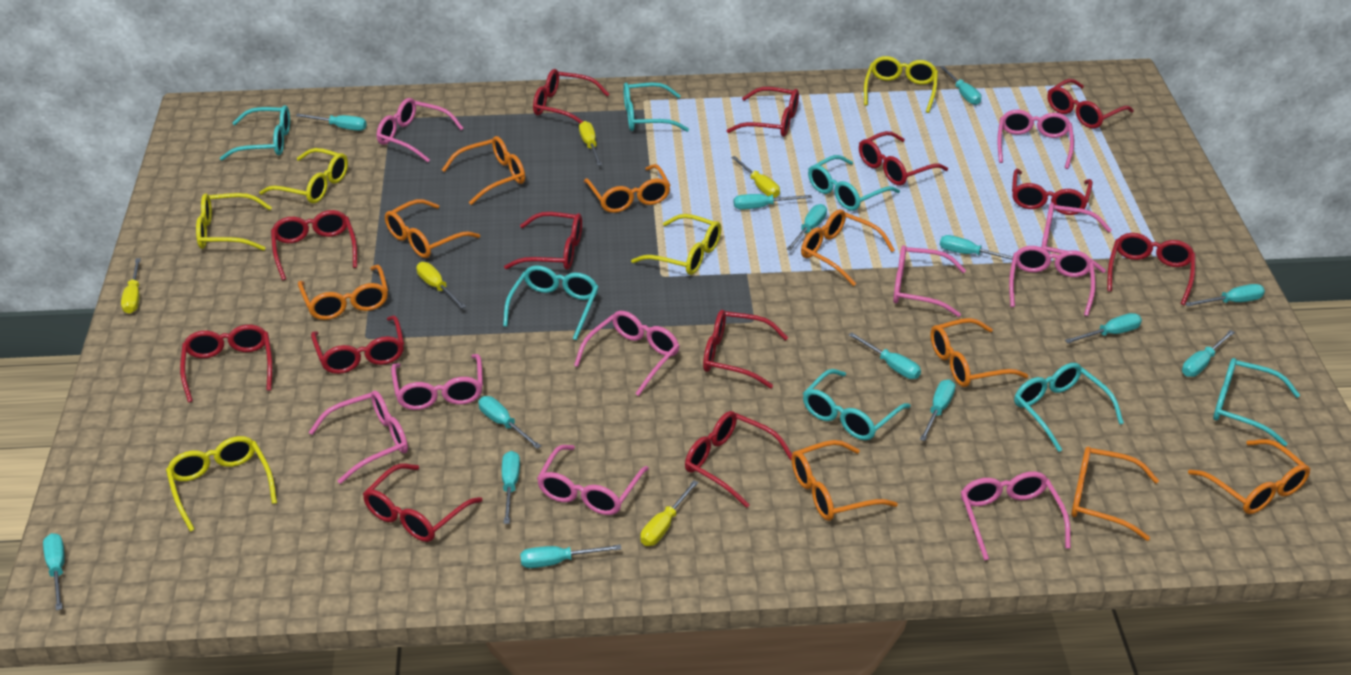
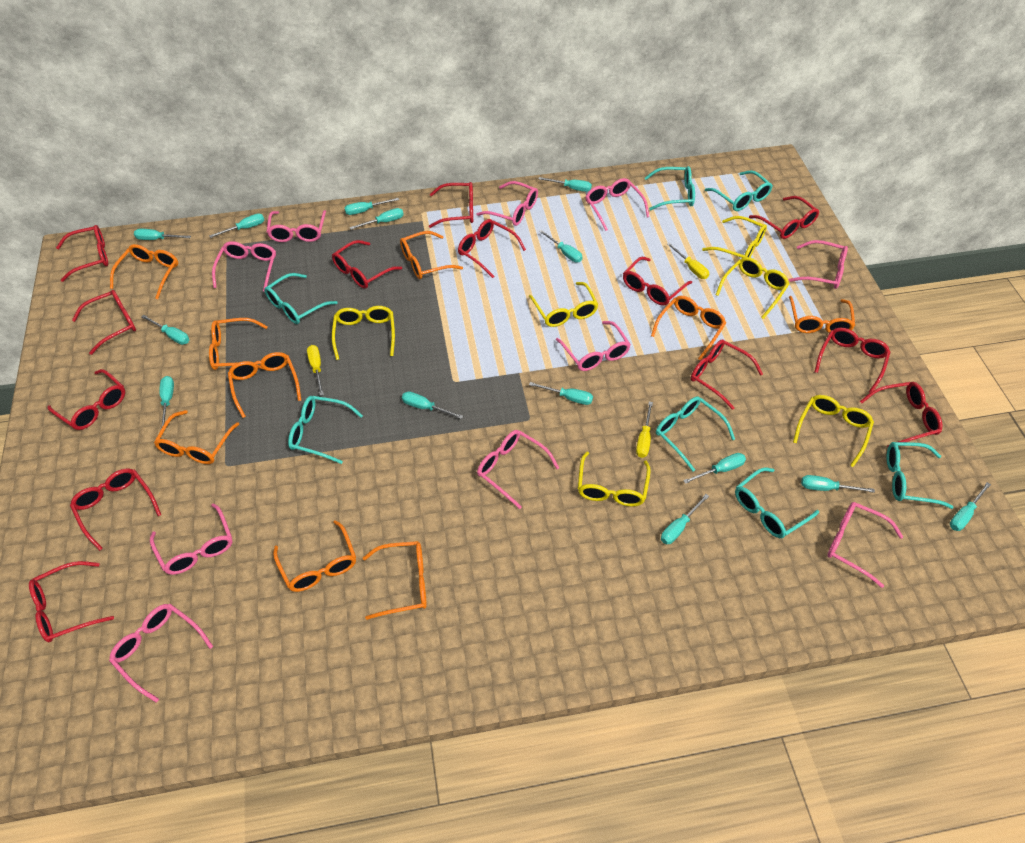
yellow glasses: 5 -> 6
yellow screwdriver: 5 -> 3

